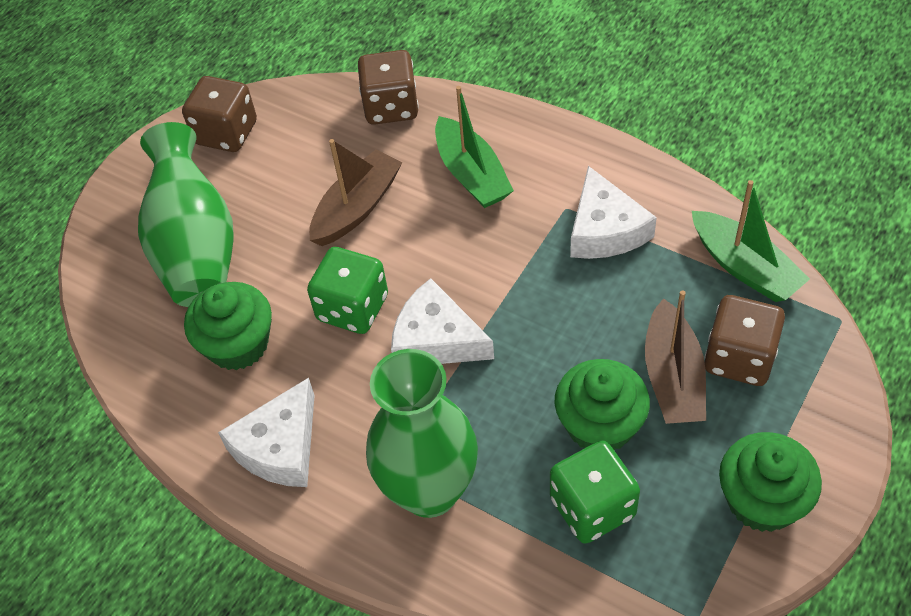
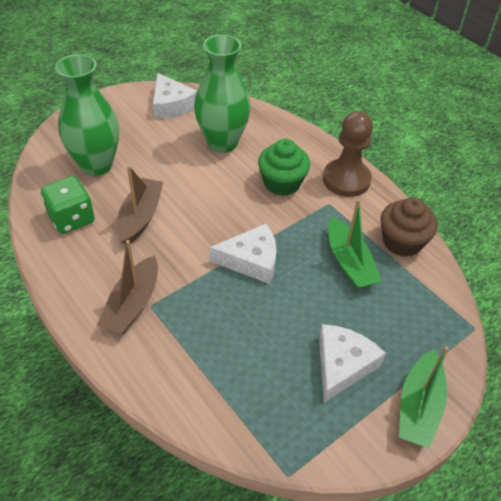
brown cupcake: 0 -> 1
brown dice: 3 -> 0
brown pawn: 0 -> 1
green cupcake: 3 -> 1
green dice: 2 -> 1

